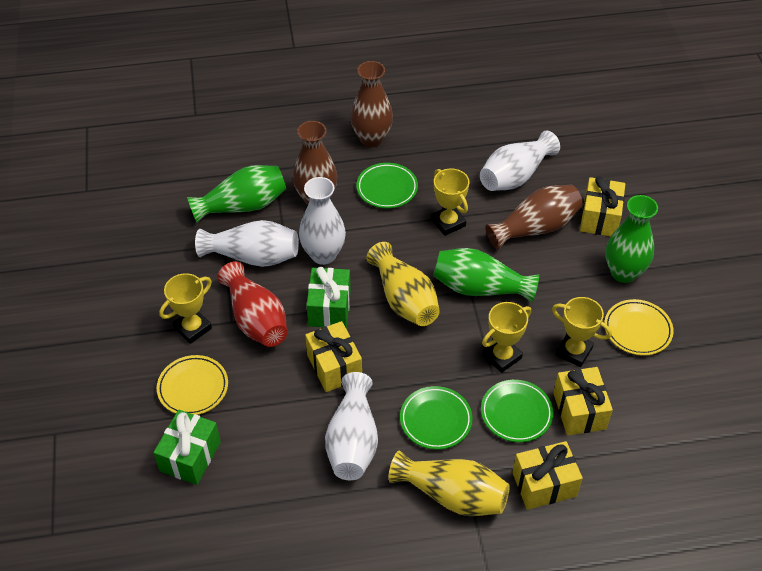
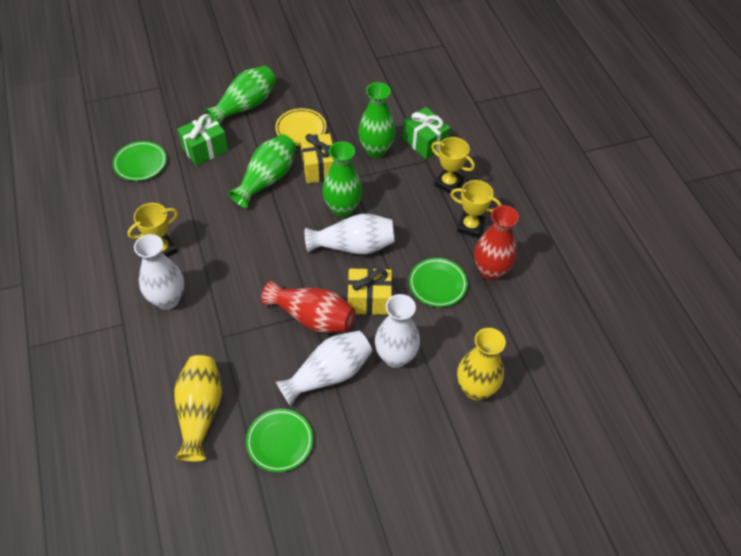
brown vase: 3 -> 0
green vase: 3 -> 4
red vase: 1 -> 2
yellow gift: 4 -> 2
yellow plate: 2 -> 1
yellow trophy: 4 -> 3

